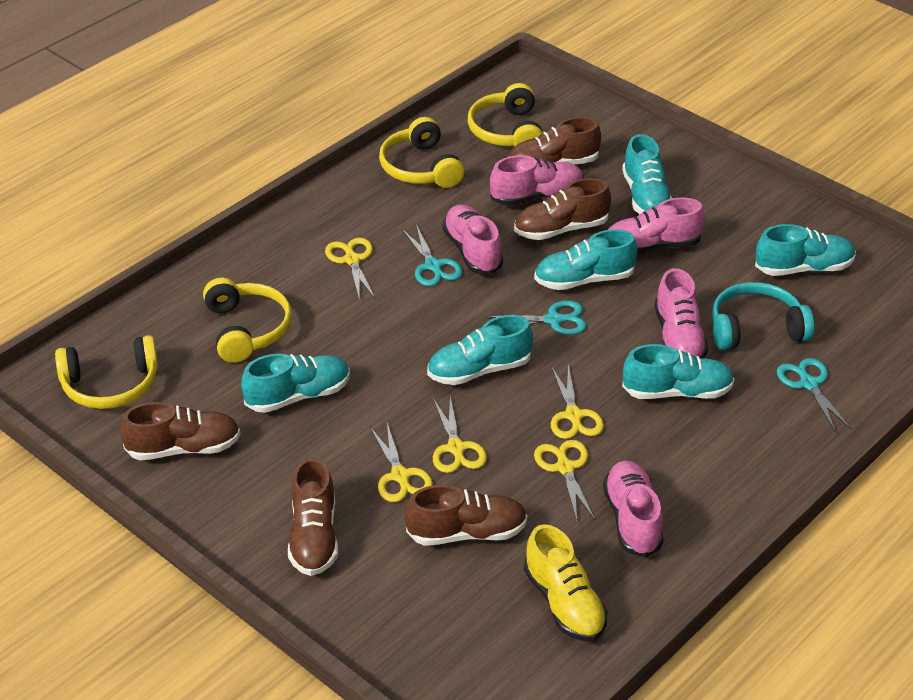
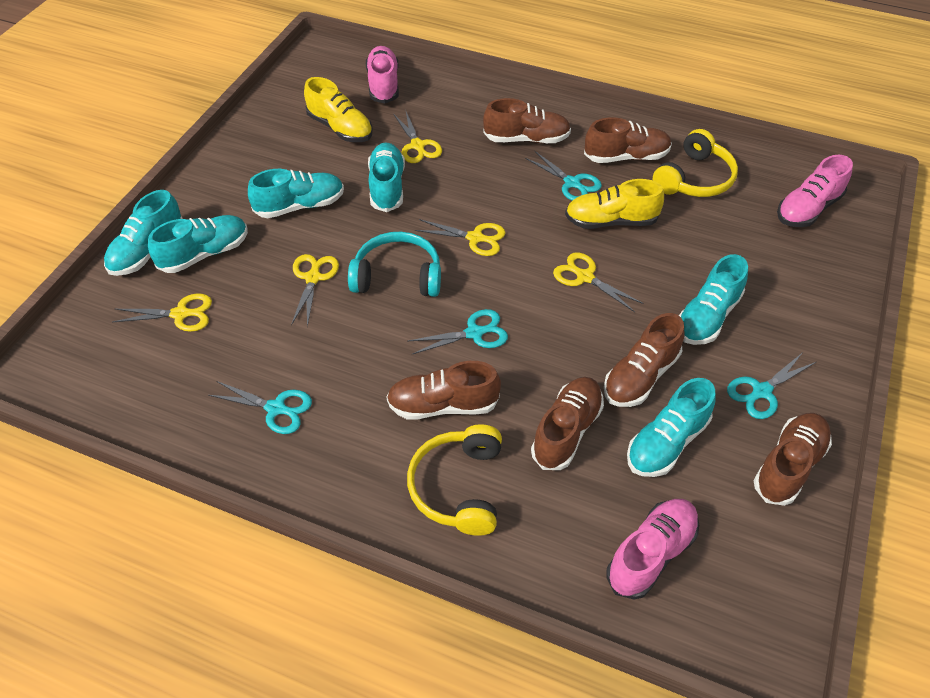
brown shoe: 5 -> 6
pink shoe: 5 -> 3
turquoise scissors: 3 -> 4
yellow headphones: 4 -> 2
yellow shoe: 1 -> 2

